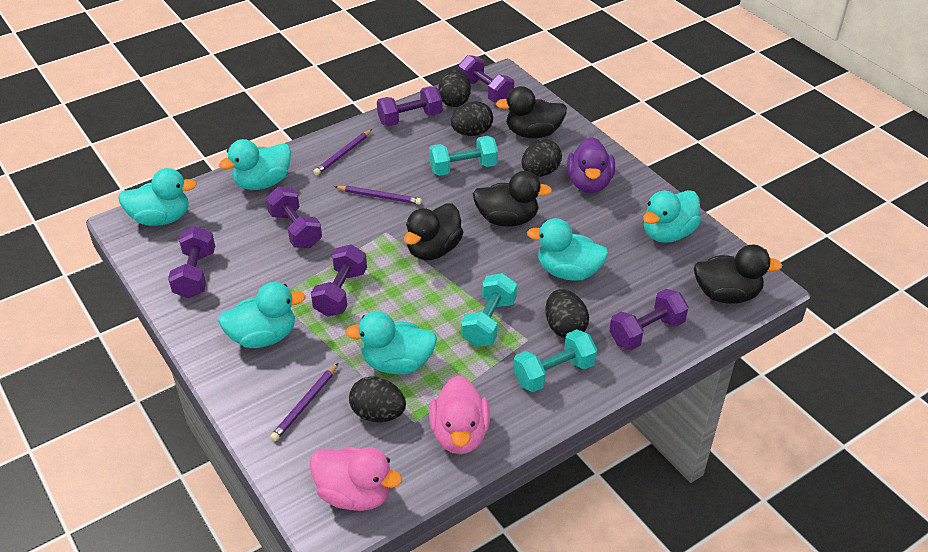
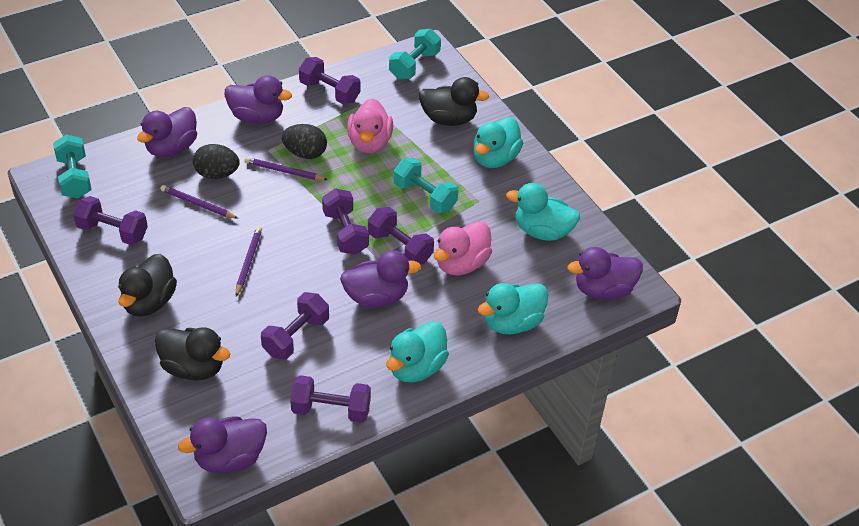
black duck: 4 -> 3
black egg: 5 -> 2
purple duck: 1 -> 5
turquoise duck: 6 -> 4

